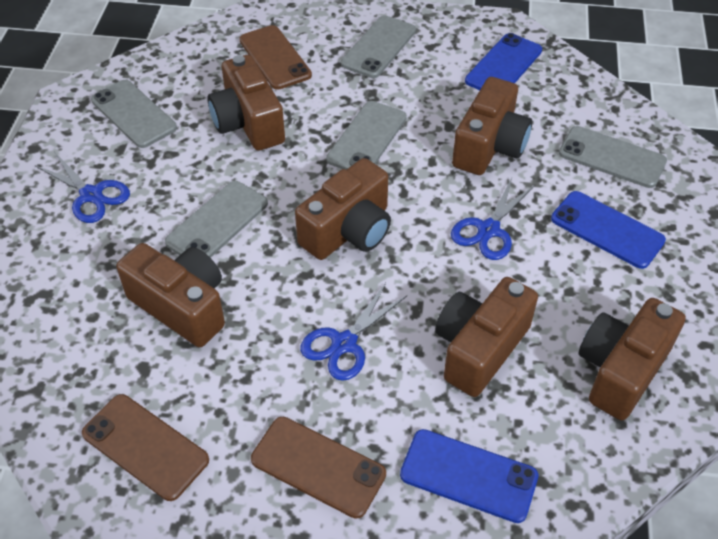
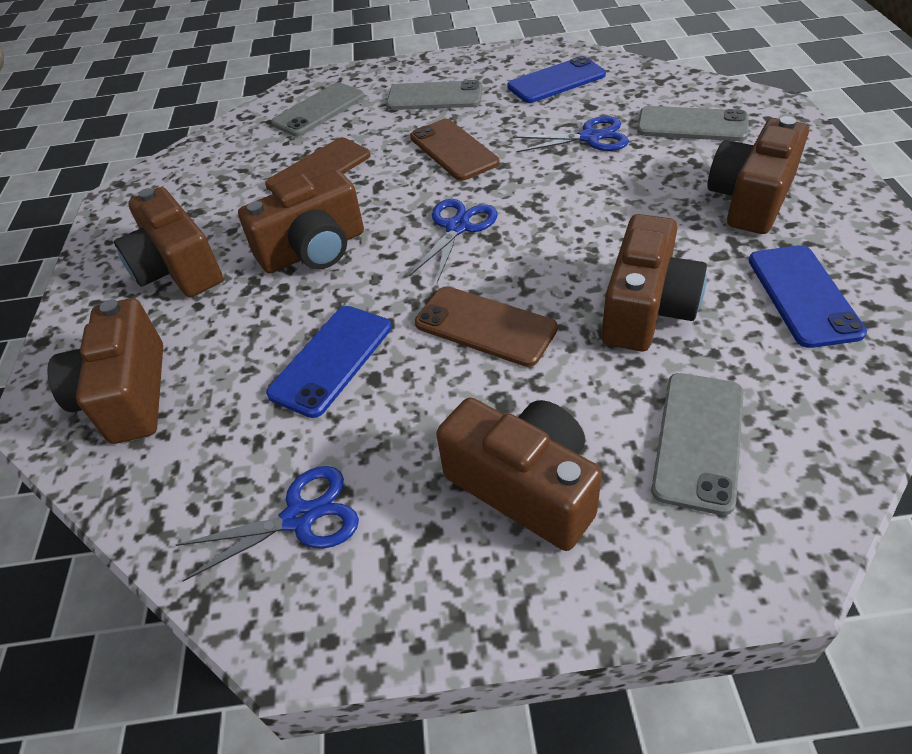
grey phone: 5 -> 4

